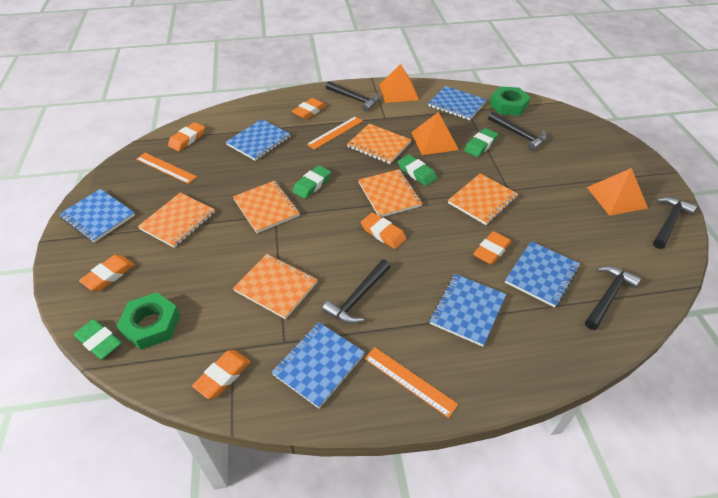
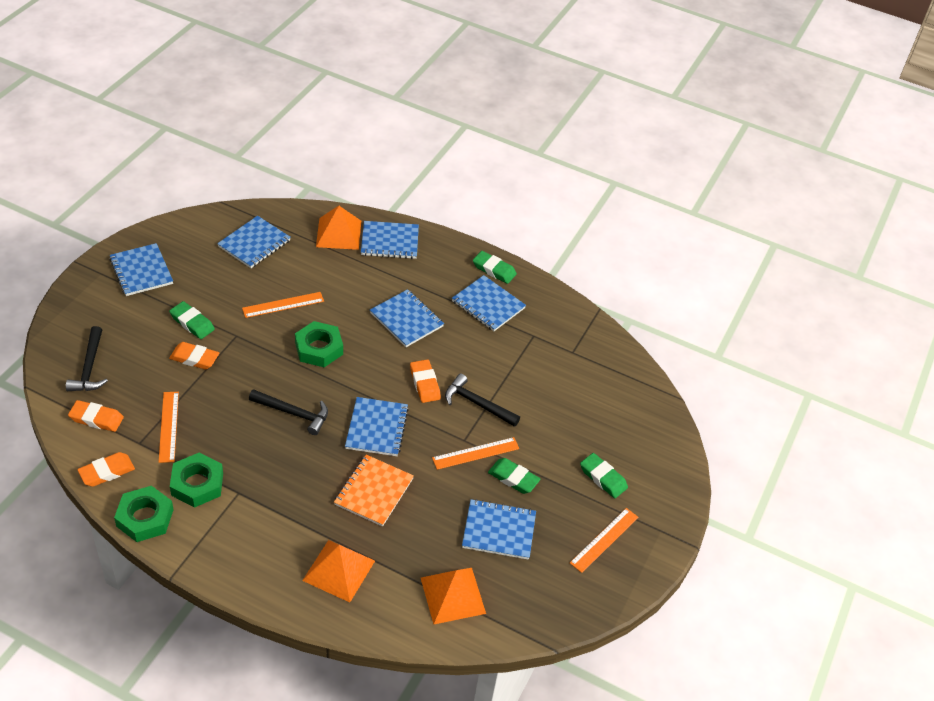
black hammer: 5 -> 3
blue notebook: 6 -> 7
green nut: 2 -> 3
orange eraser: 6 -> 4
orange notebook: 6 -> 1
orange ruler: 3 -> 4

